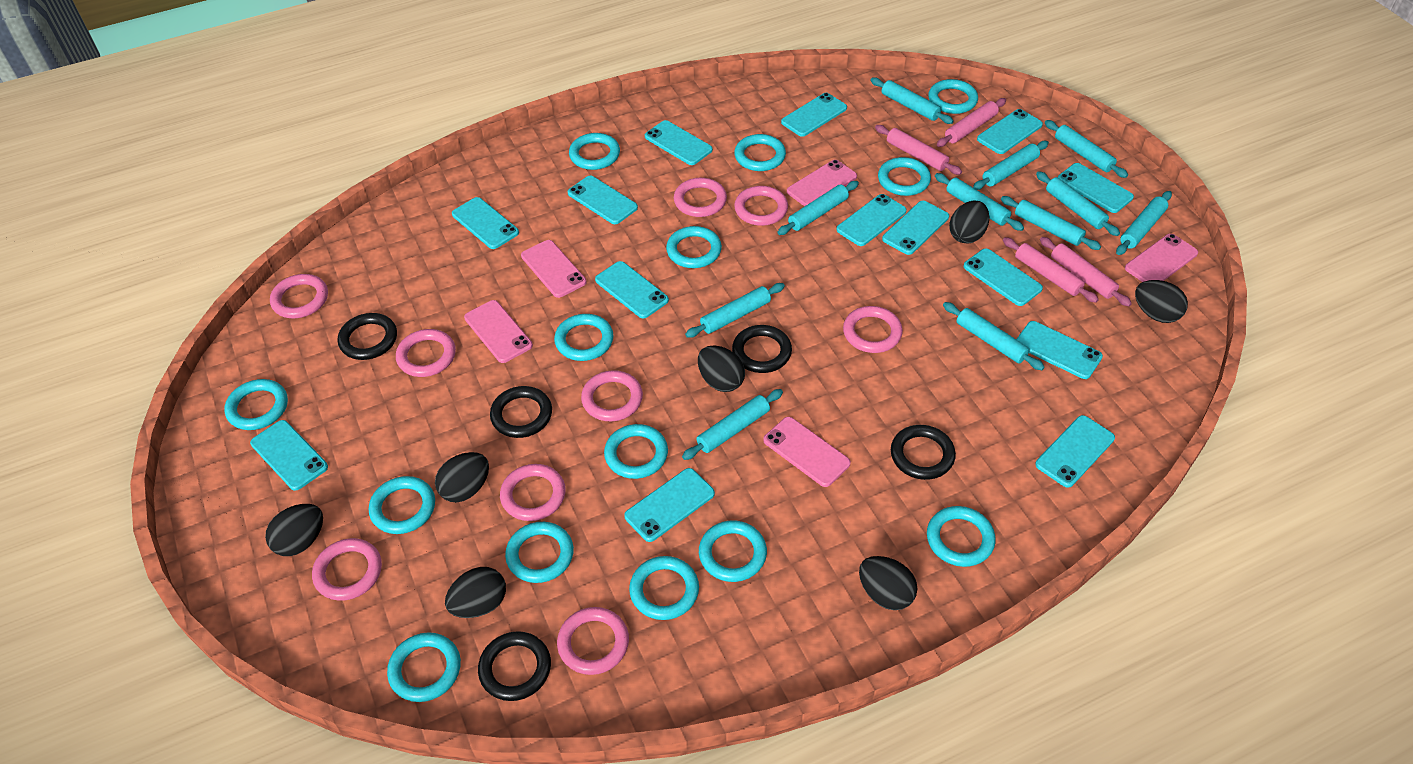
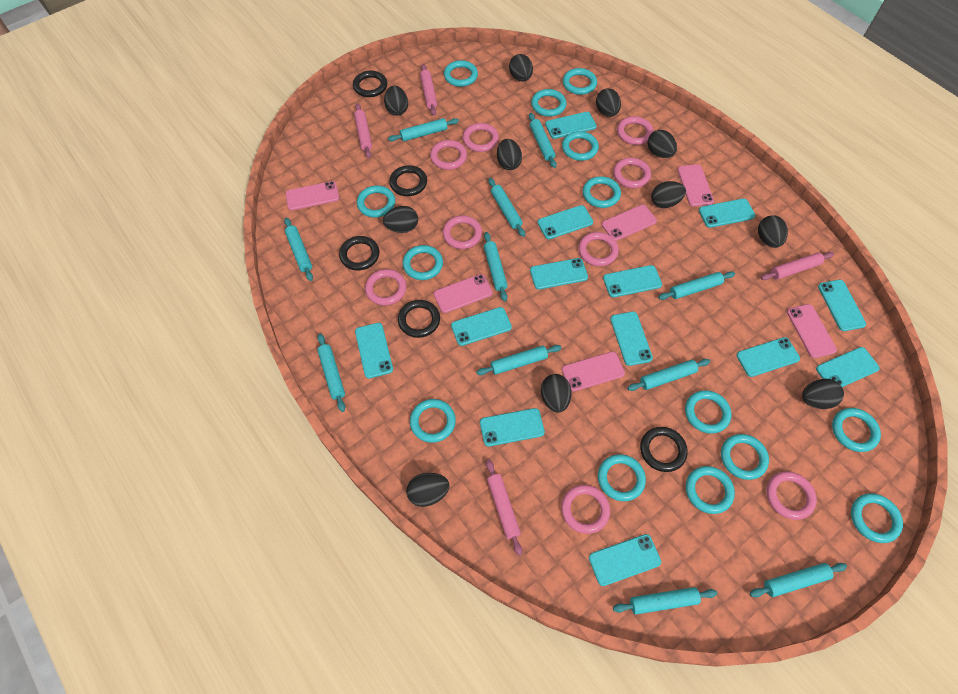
black egg: 7 -> 11
pink phone: 5 -> 6
turquoise phone: 14 -> 13

